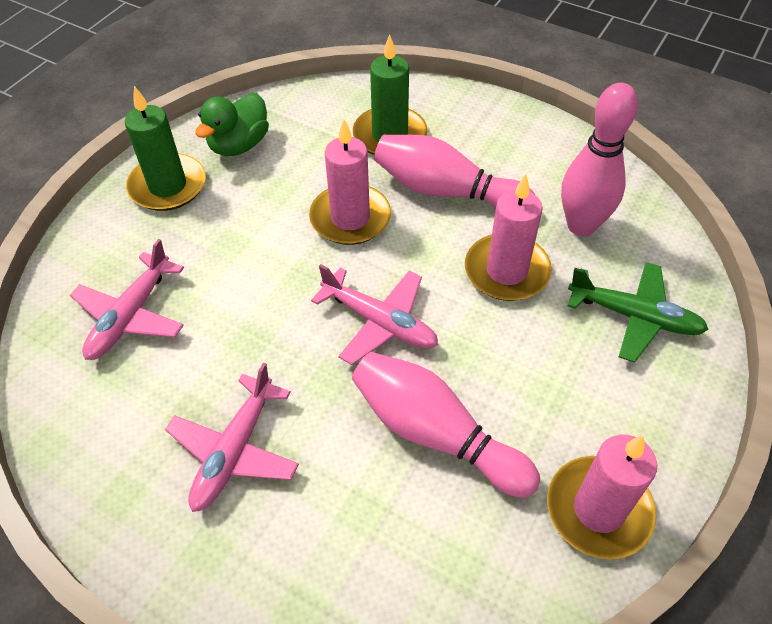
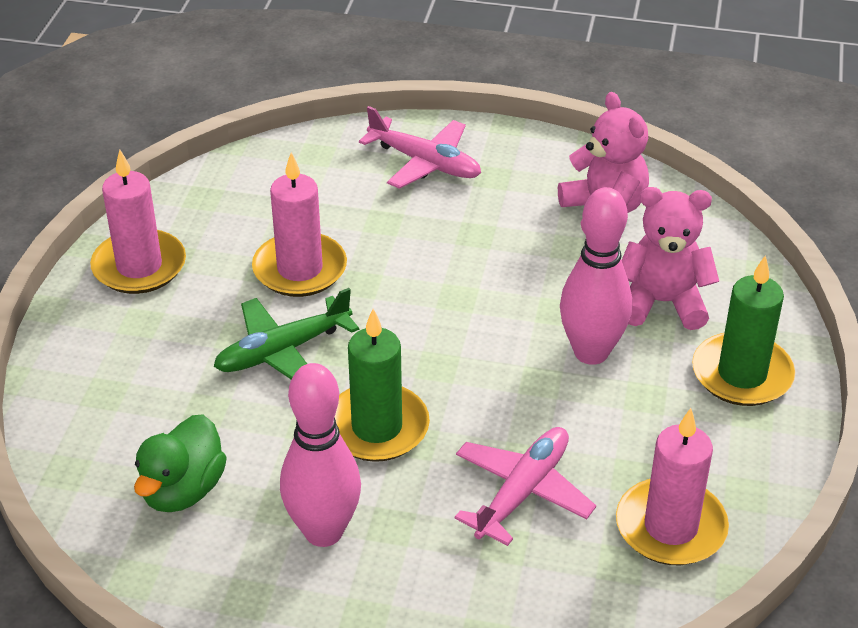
pink bowling pin: 3 -> 2
pink plane: 3 -> 2
pink teddy bear: 0 -> 2

